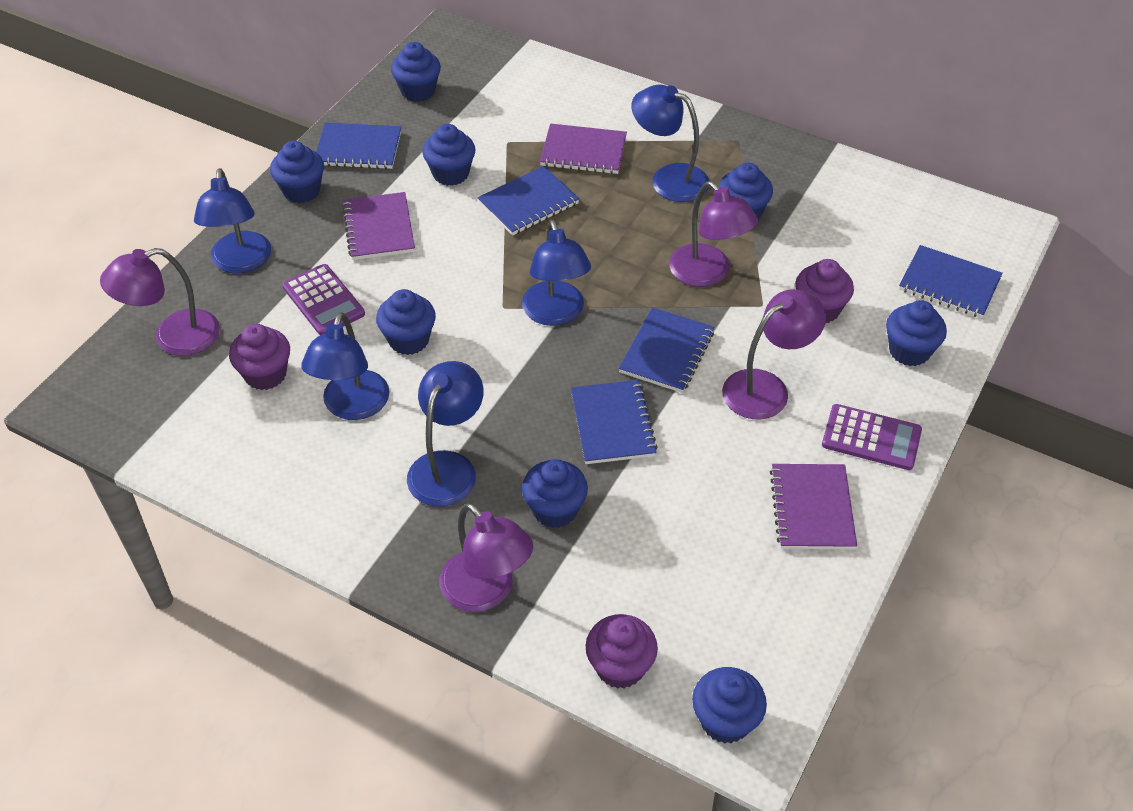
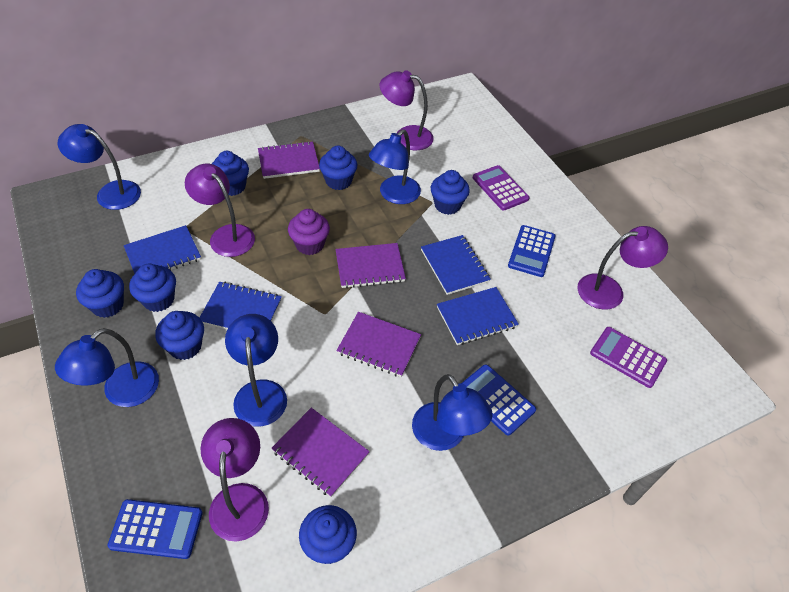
blue calculator: 0 -> 3
blue cupcake: 8 -> 7
blue notebook: 5 -> 4
purple cupcake: 3 -> 1
purple notebook: 3 -> 4

